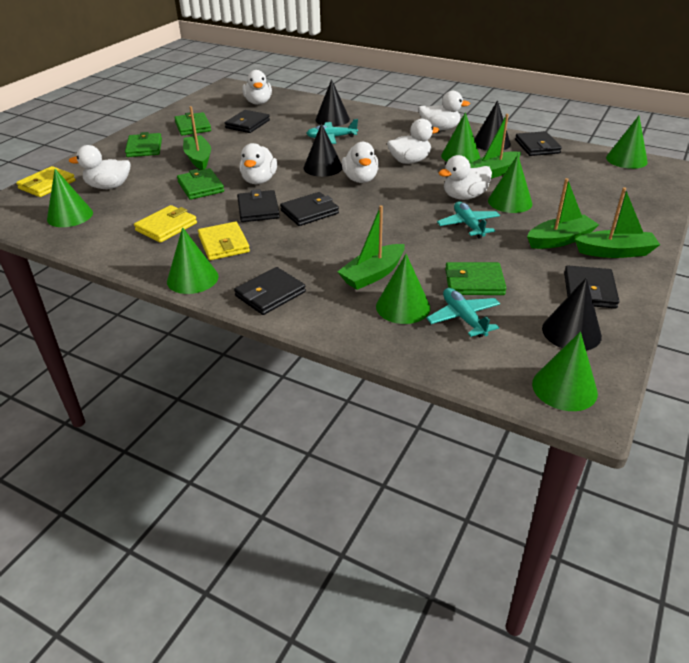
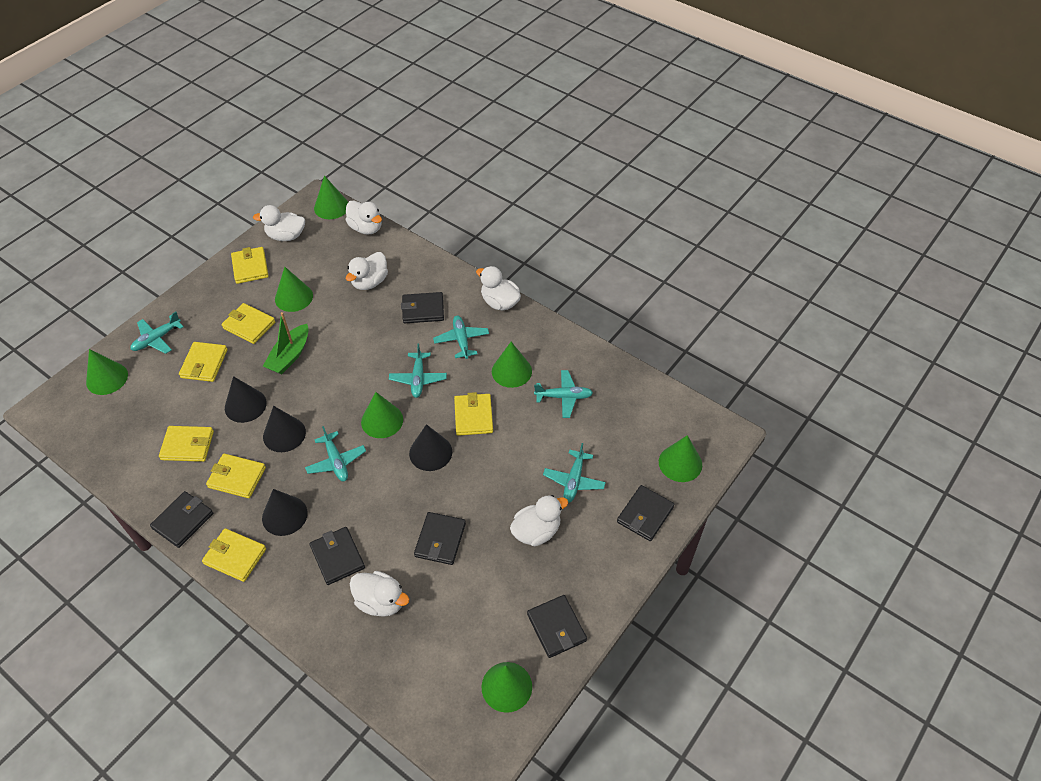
green boat: 5 -> 1
green wallet: 4 -> 0
turquoise plane: 3 -> 6
white duck: 7 -> 6
yellow wallet: 3 -> 7

